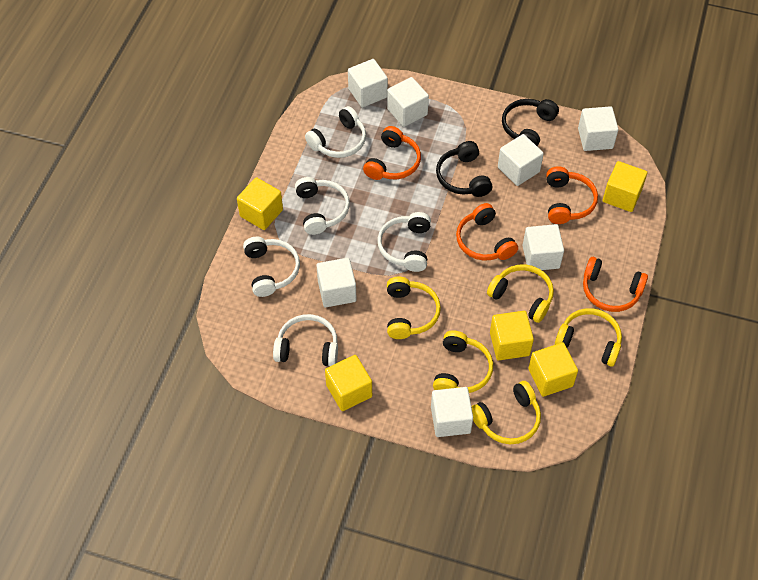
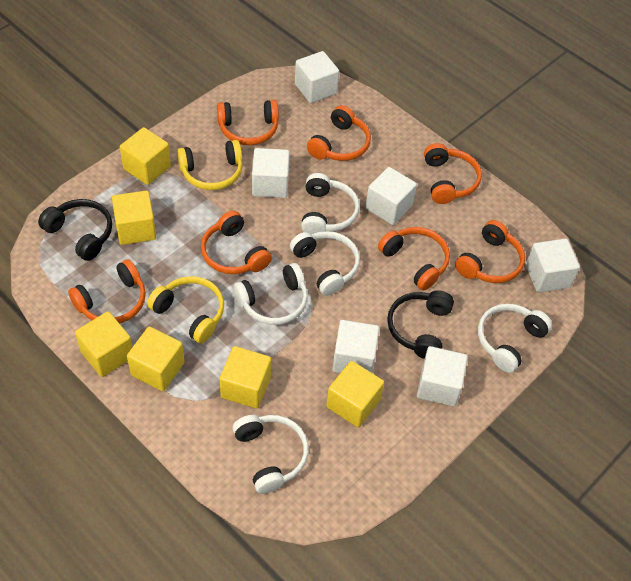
orange headphones: 4 -> 7
white cube: 7 -> 6
yellow cube: 5 -> 6
yellow headphones: 5 -> 2

